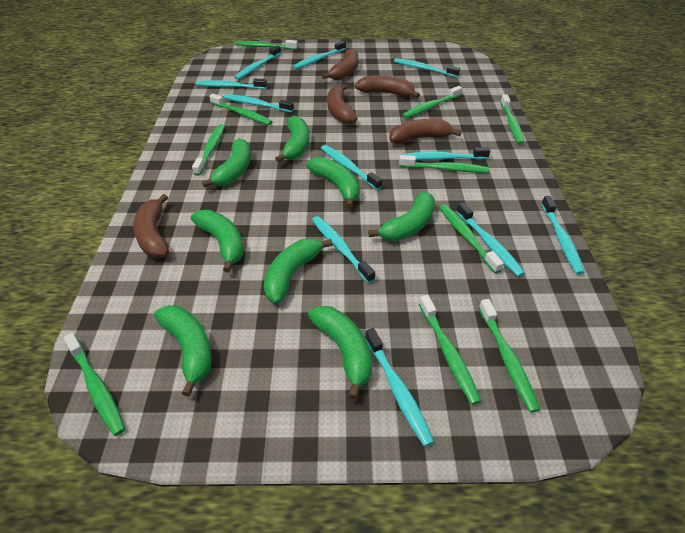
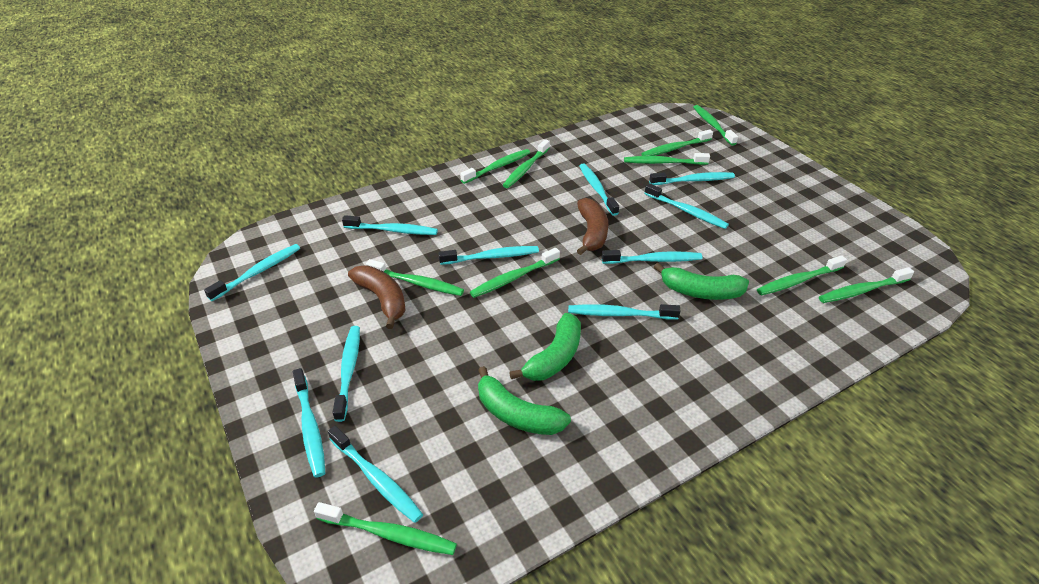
brown banana: 5 -> 2
green banana: 8 -> 3

